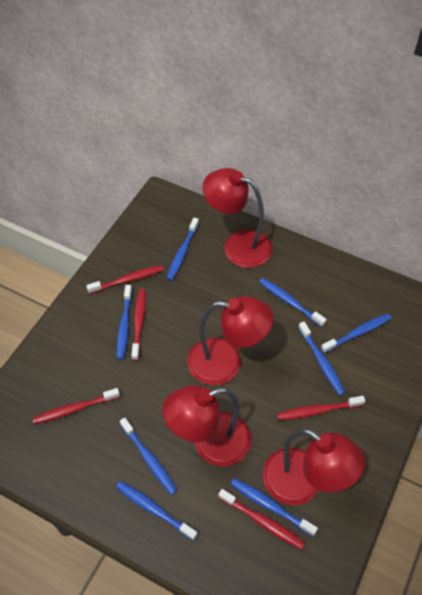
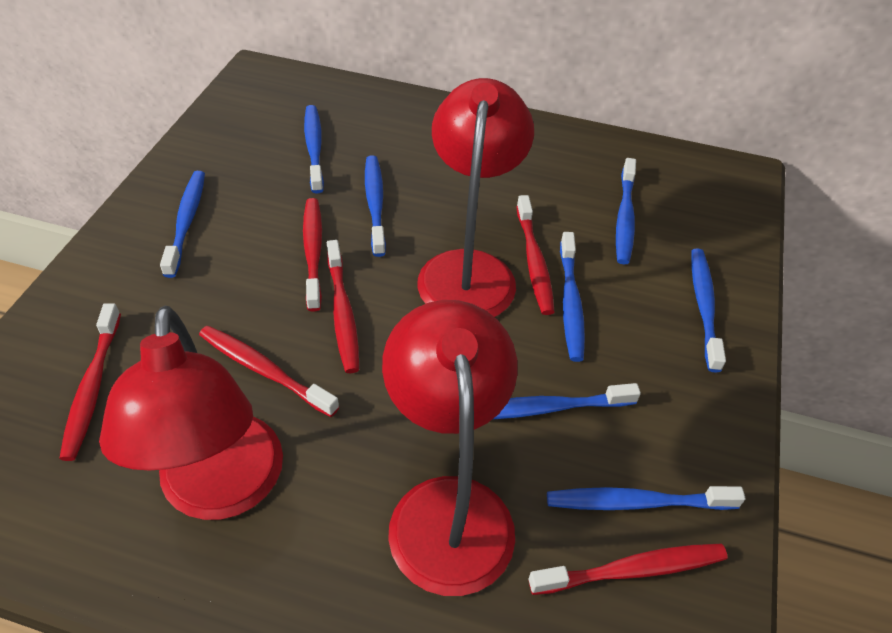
red lamp: 4 -> 3
red toothbrush: 5 -> 6

